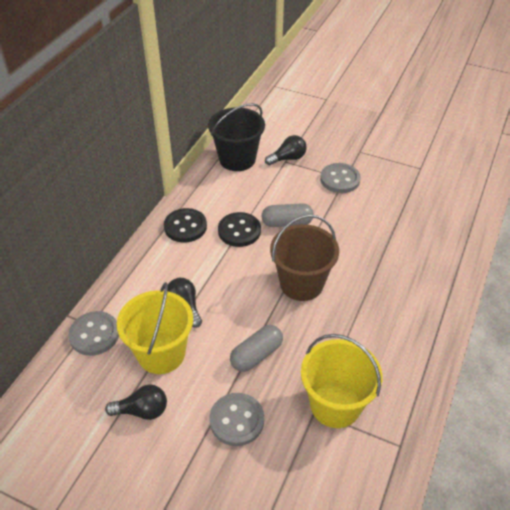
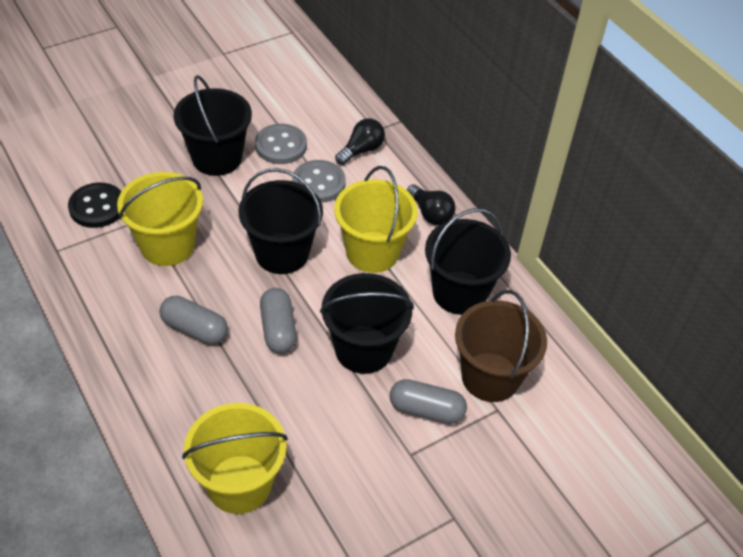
black bucket: 1 -> 4
black button: 2 -> 1
black light bulb: 3 -> 2
grey button: 3 -> 2
grey capsule: 2 -> 3
yellow bucket: 2 -> 3

